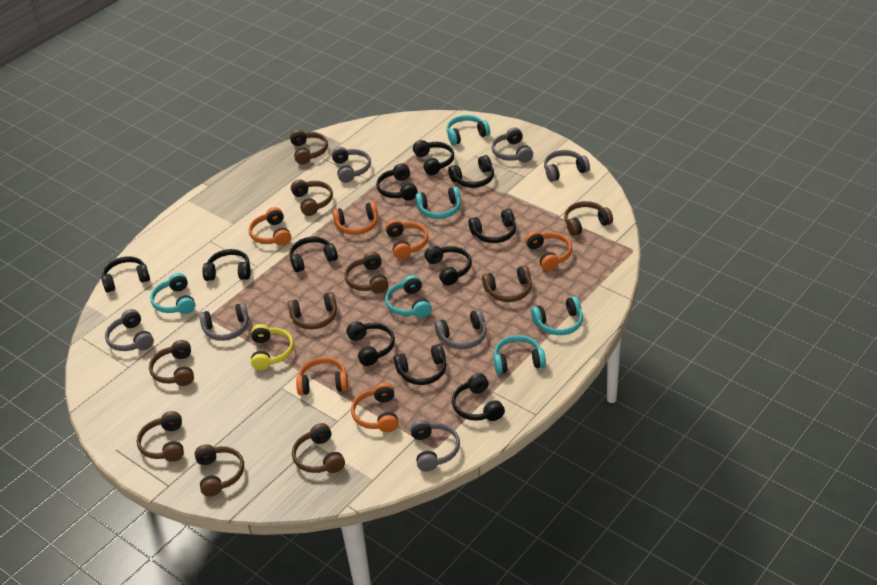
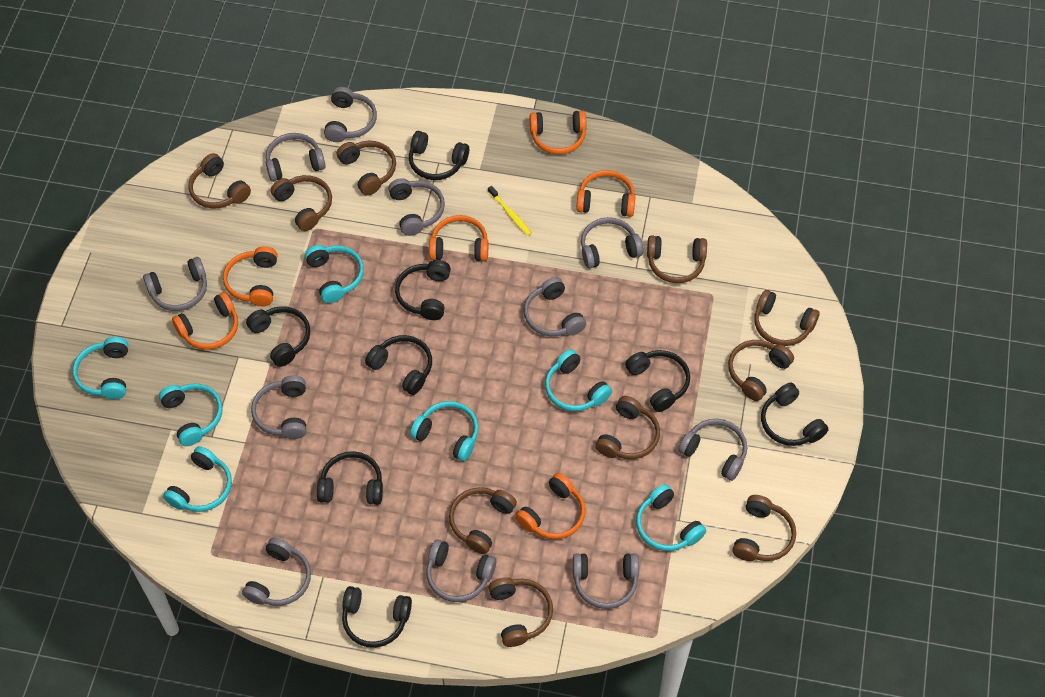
black headphones: 11 -> 8
grey headphones: 7 -> 11
turquoise headphones: 6 -> 7
yellow headphones: 1 -> 0
yellow toothbrush: 0 -> 1

